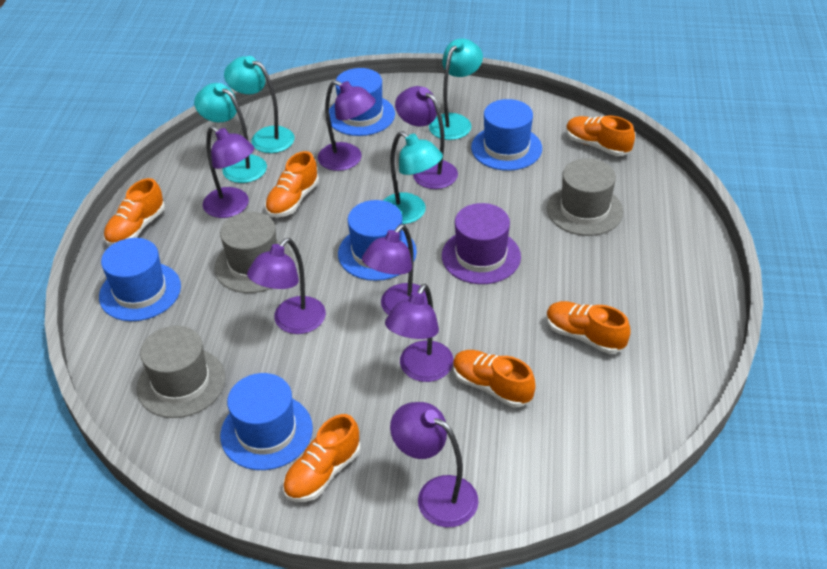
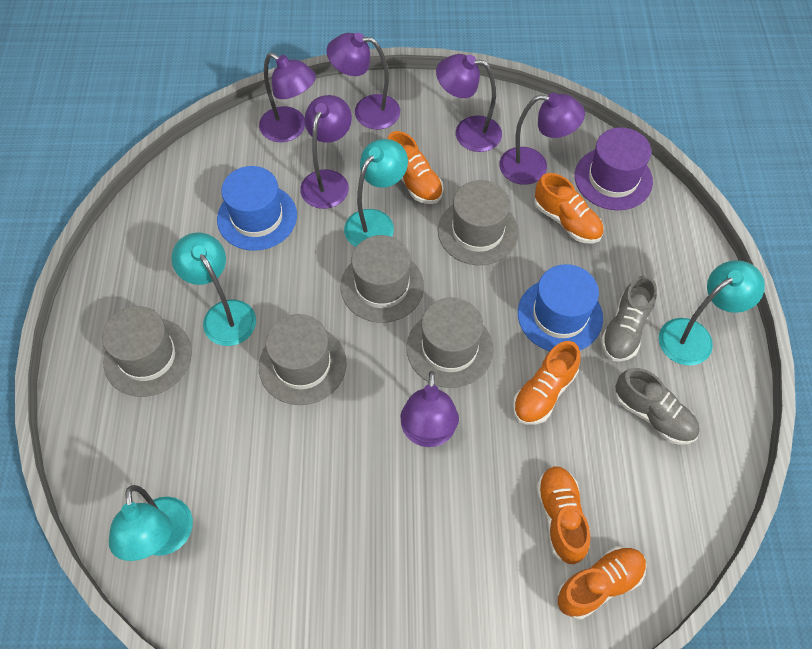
blue hat: 5 -> 2
grey hat: 3 -> 5
grey shoe: 0 -> 2
orange shoe: 6 -> 5
purple lamp: 7 -> 6

